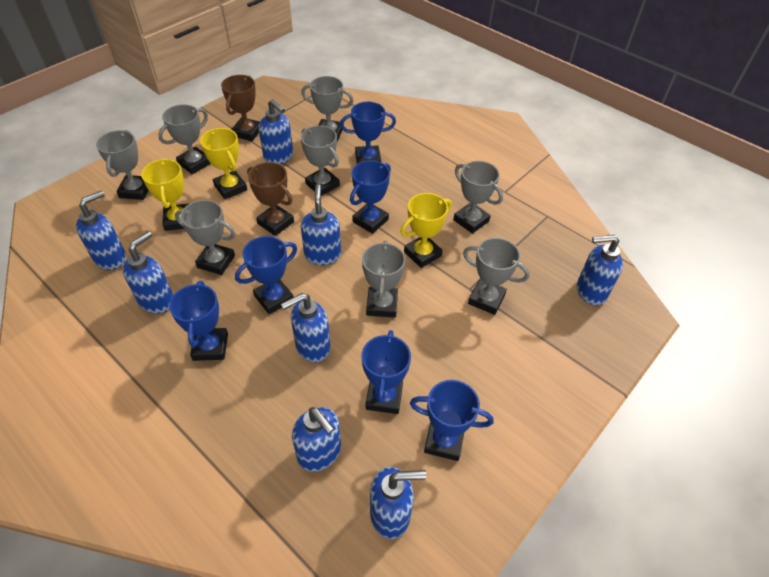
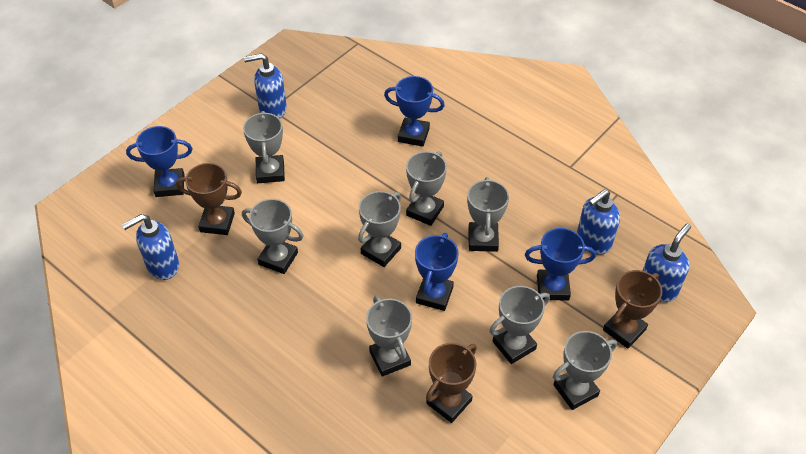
blue soap dispenser: 8 -> 4
blue trophy: 6 -> 4
brown trophy: 2 -> 3
yellow trophy: 3 -> 0

